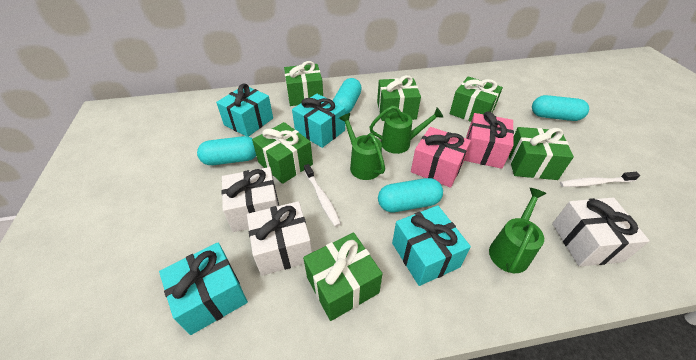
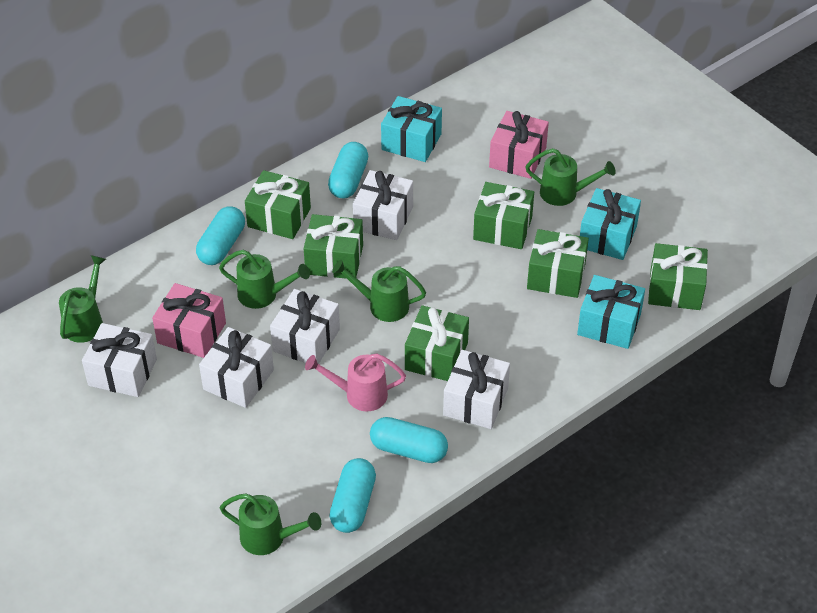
green watering can: 3 -> 5
pink watering can: 0 -> 1
turquoise gift: 4 -> 3
white gift: 3 -> 5
white toothbrush: 2 -> 0

